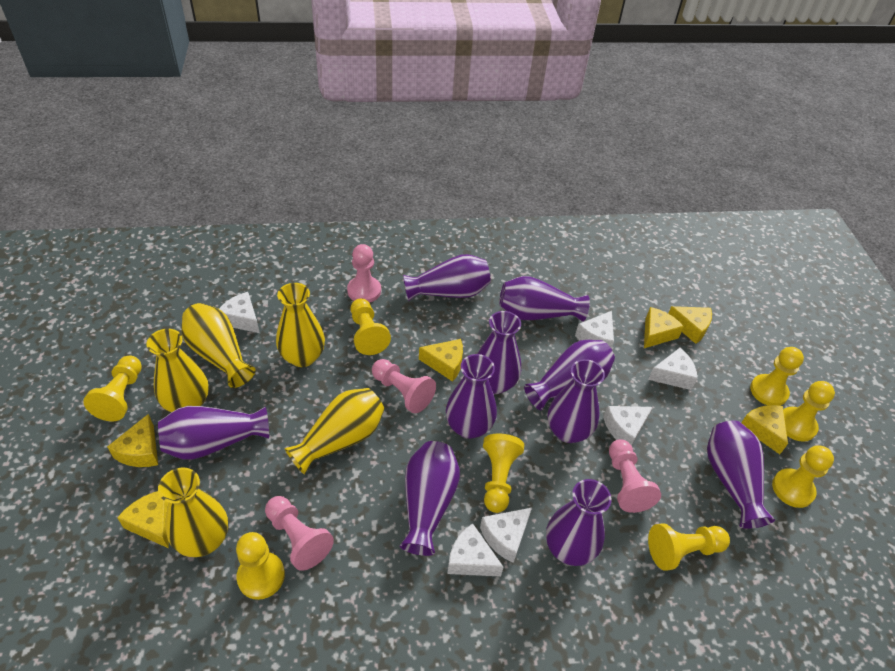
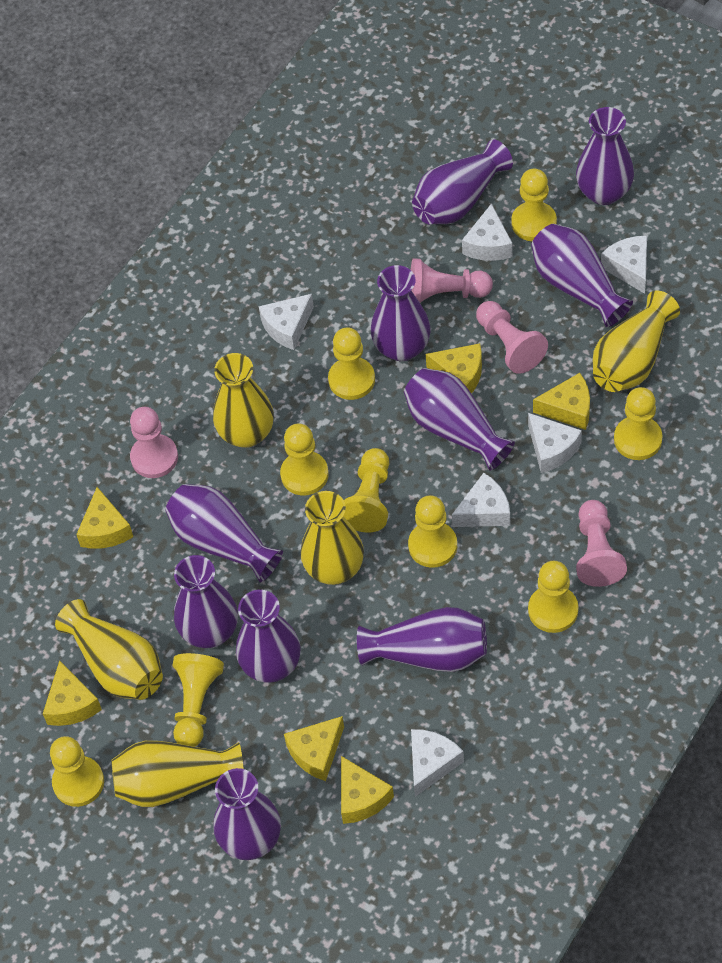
yellow pawn: 8 -> 9

